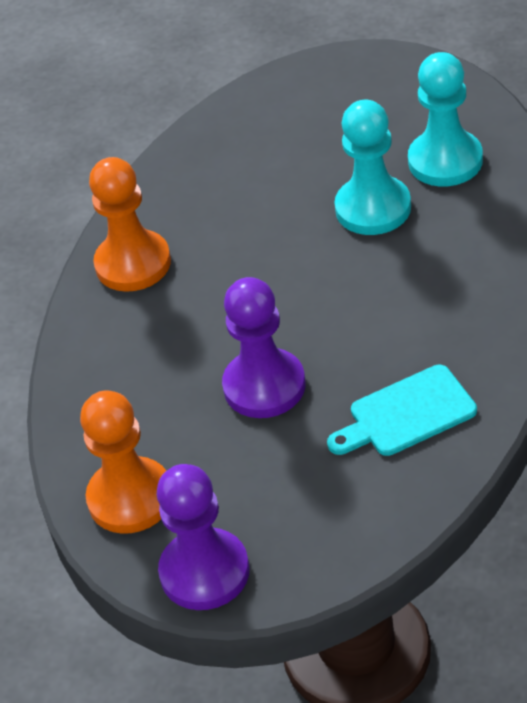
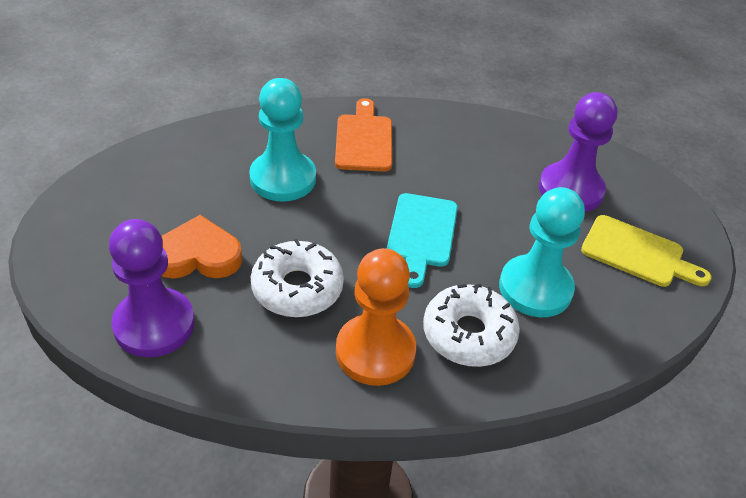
orange cutting board: 0 -> 1
orange heart: 0 -> 1
orange pawn: 2 -> 1
white donut: 0 -> 2
yellow cutting board: 0 -> 1

